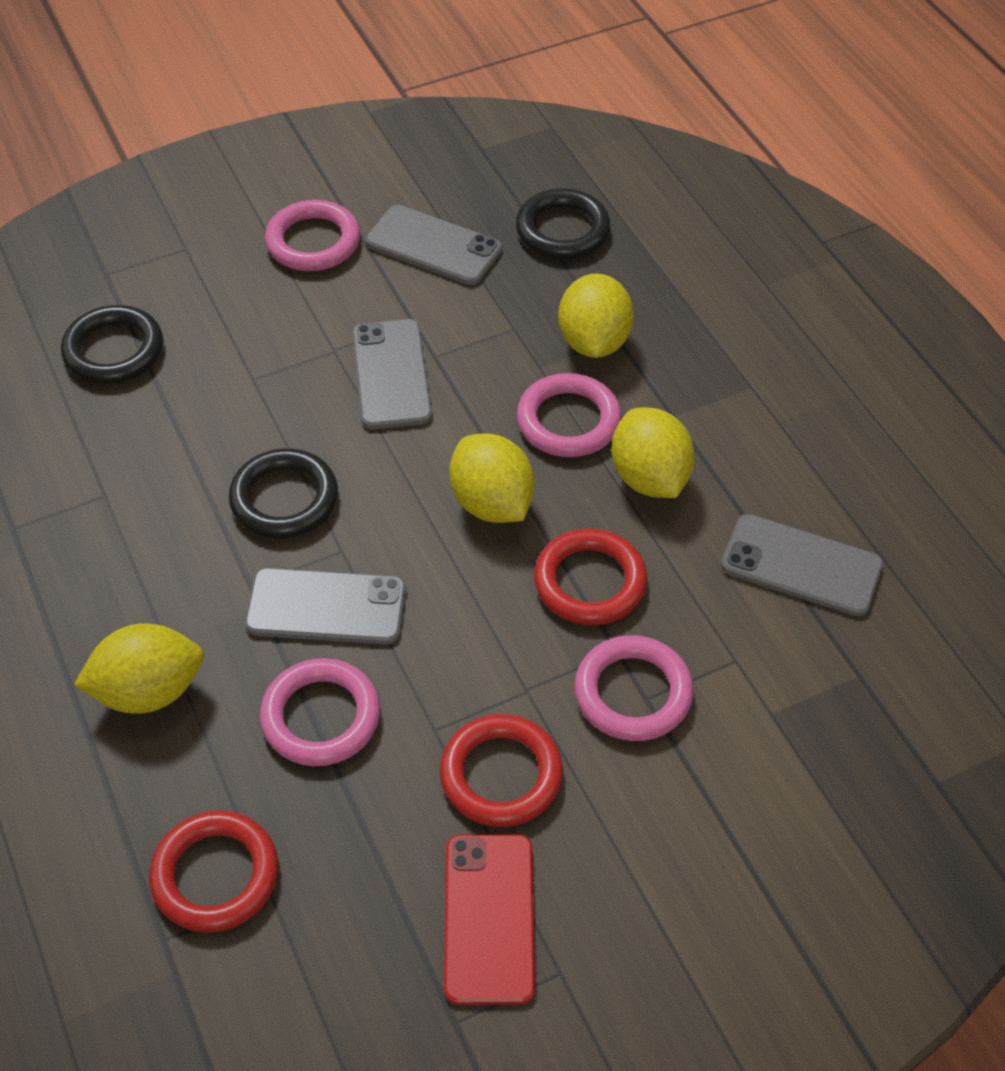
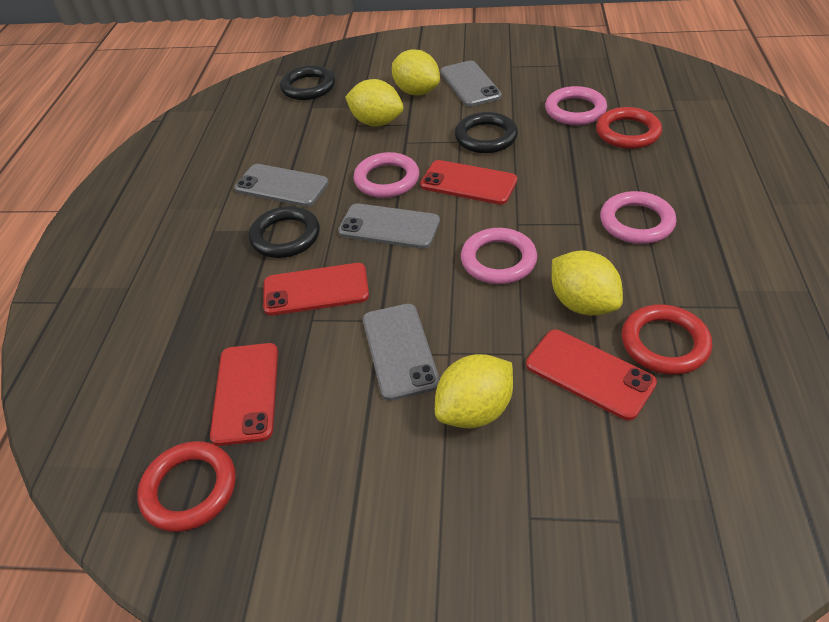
red phone: 1 -> 4

